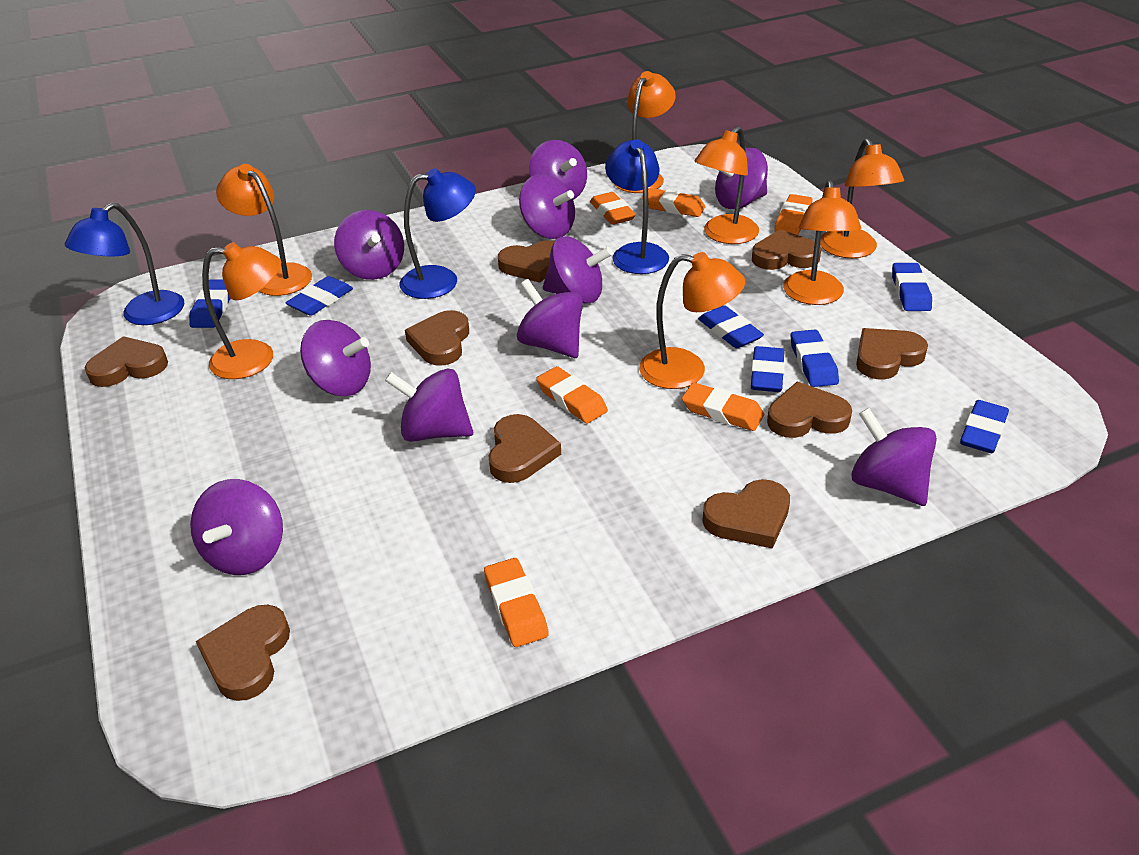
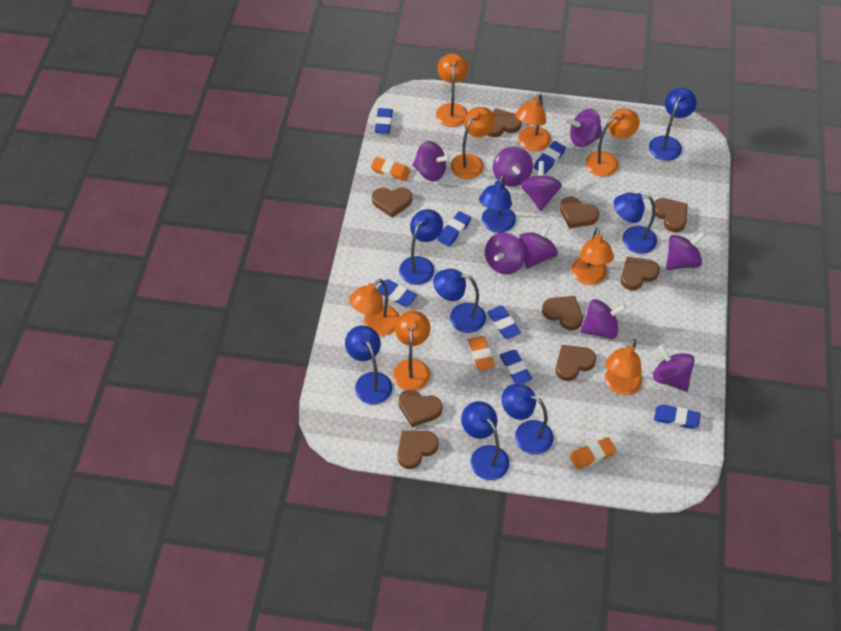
blue lamp: 3 -> 8
orange eraser: 6 -> 3
orange lamp: 7 -> 8
purple spinning top: 10 -> 9

